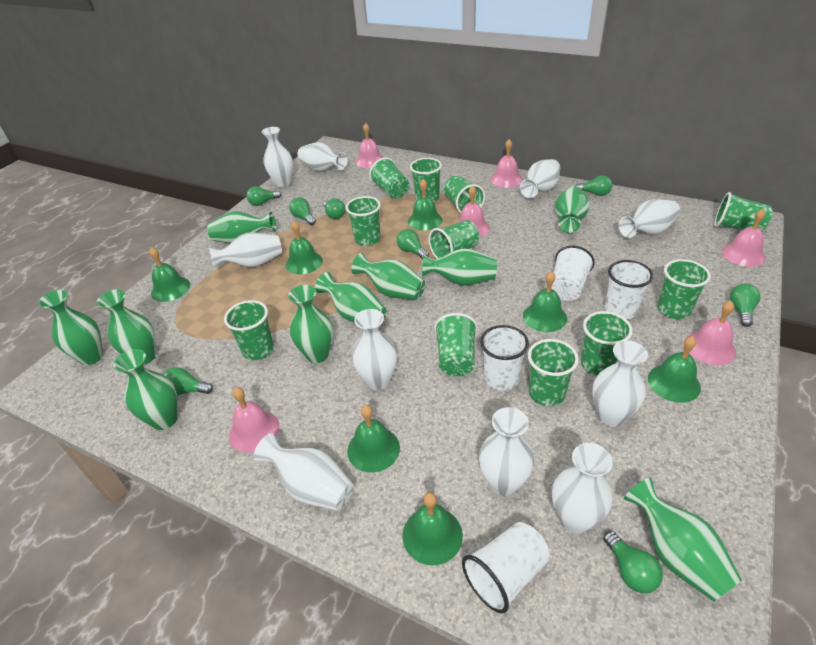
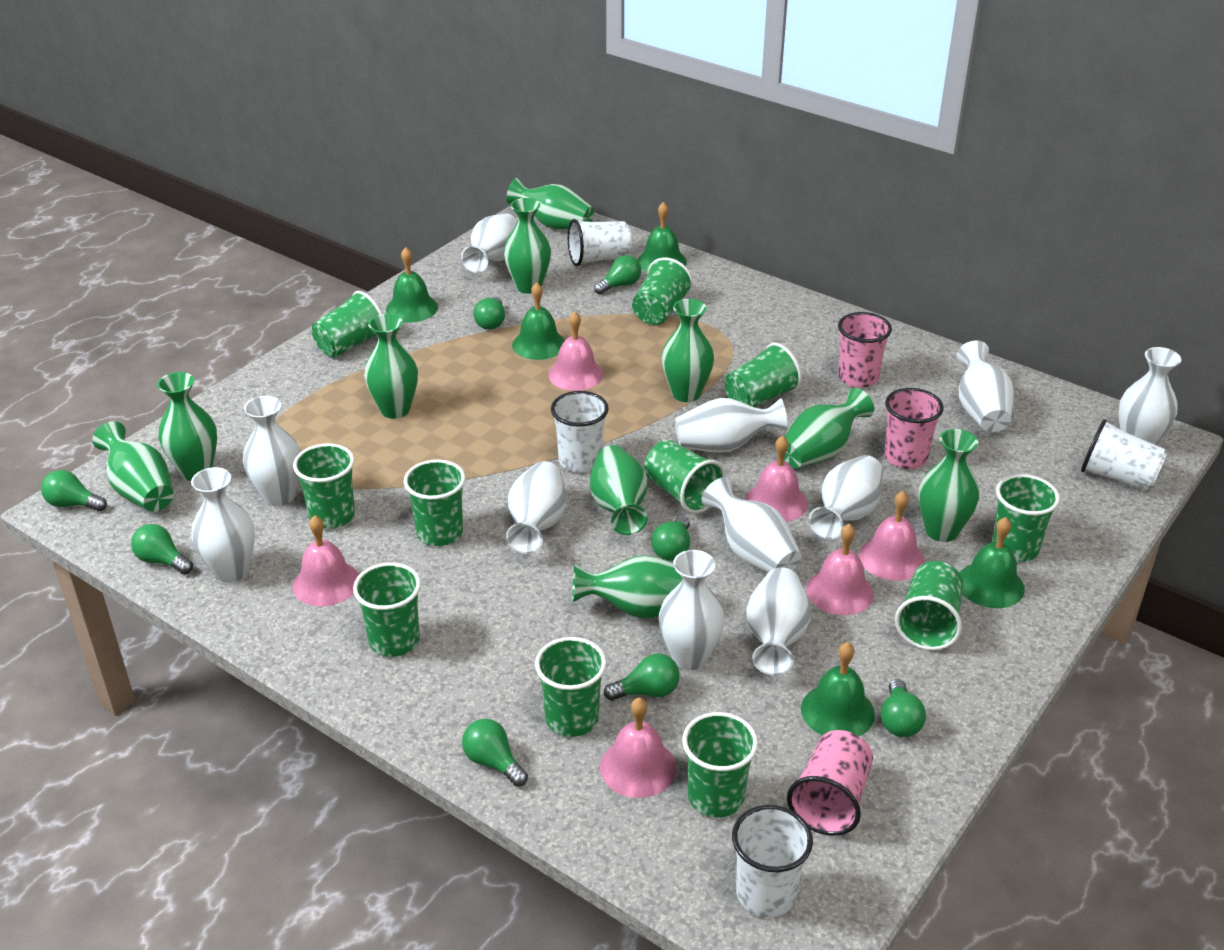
green bell: 7 -> 5
pink cup: 0 -> 3
white vase: 10 -> 11

